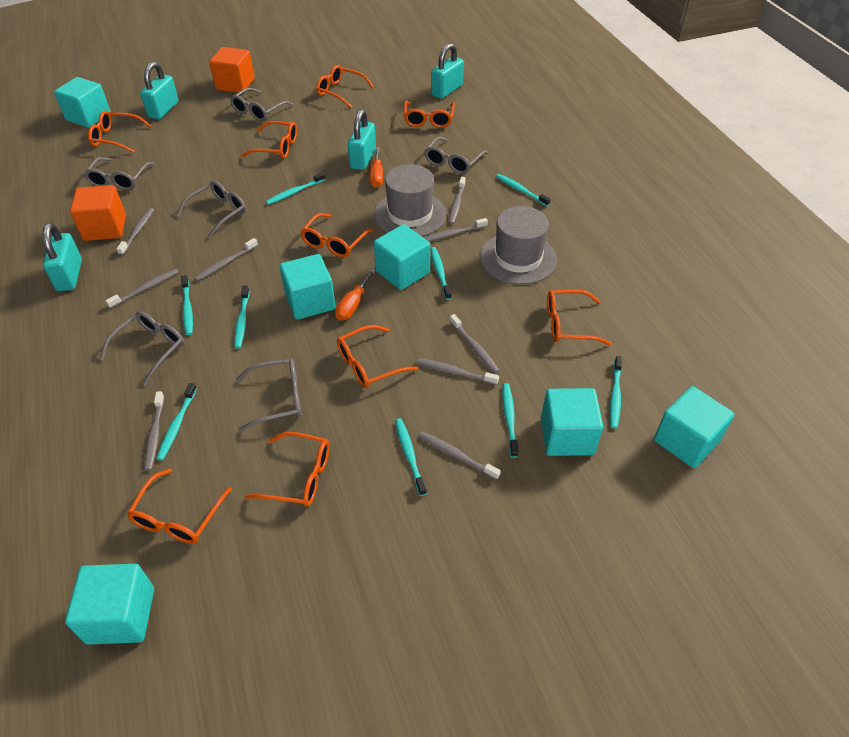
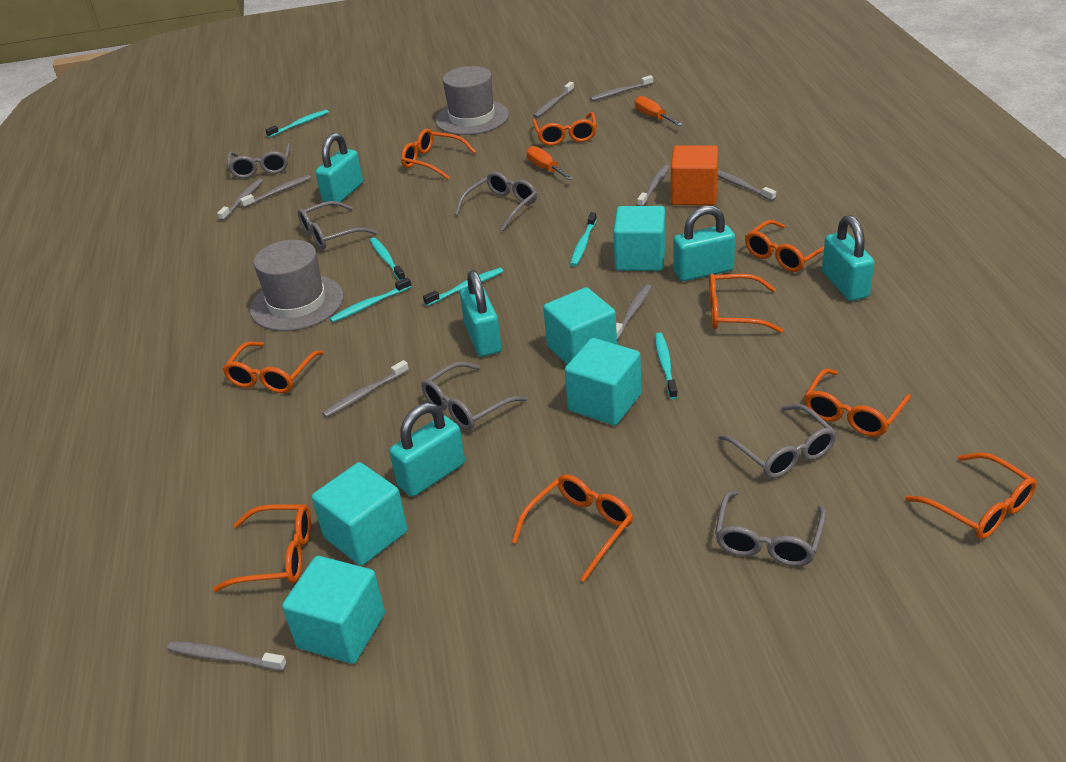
orange cube: 2 -> 1
turquoise cube: 6 -> 5
turquoise padlock: 4 -> 5
turquoise toothbrush: 9 -> 6

